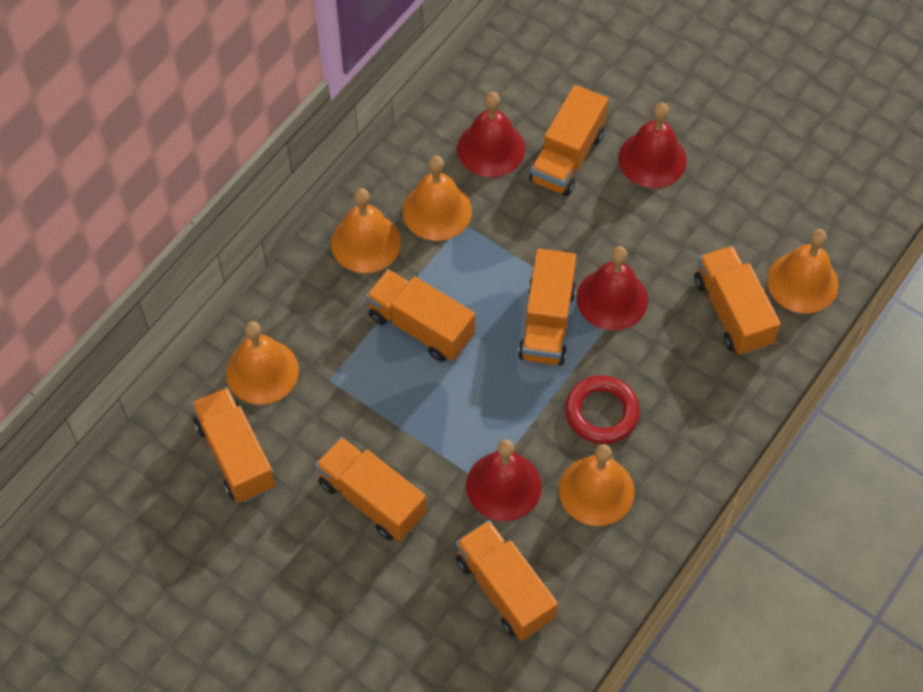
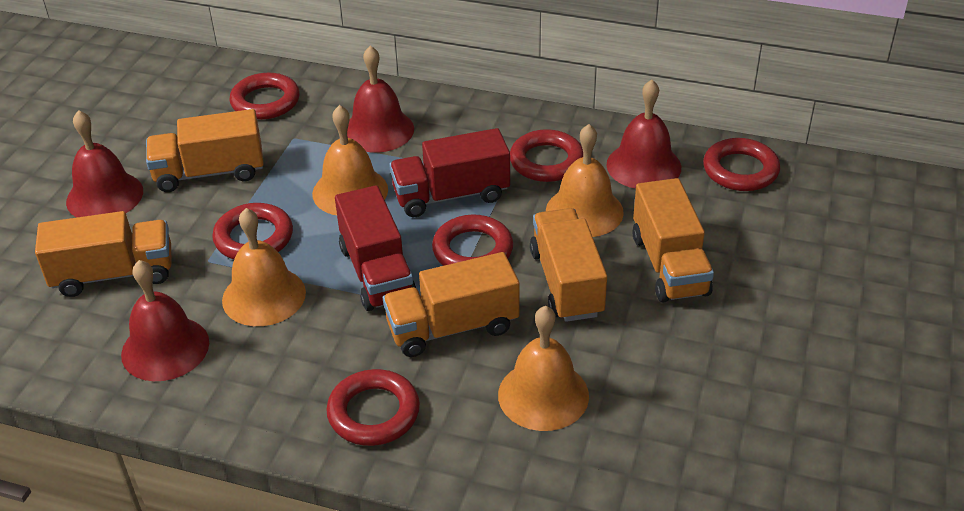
orange bell: 5 -> 4
orange truck: 7 -> 5
red ring: 1 -> 6
red truck: 0 -> 2

